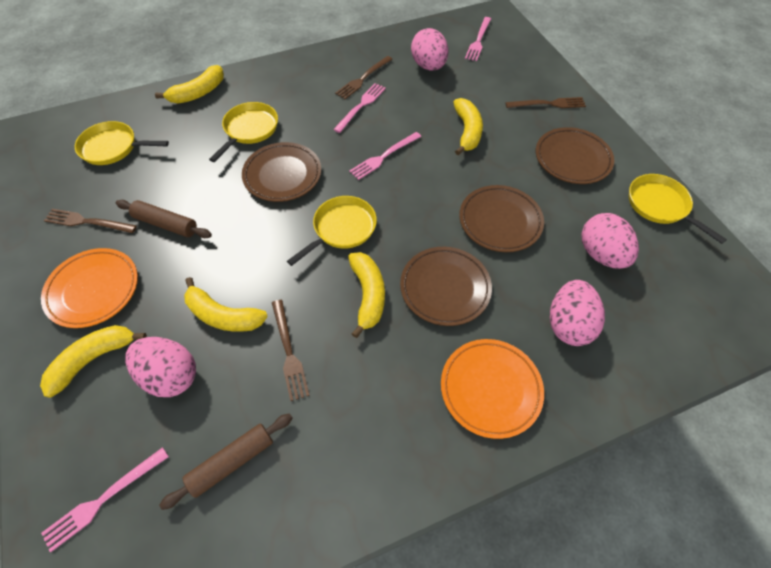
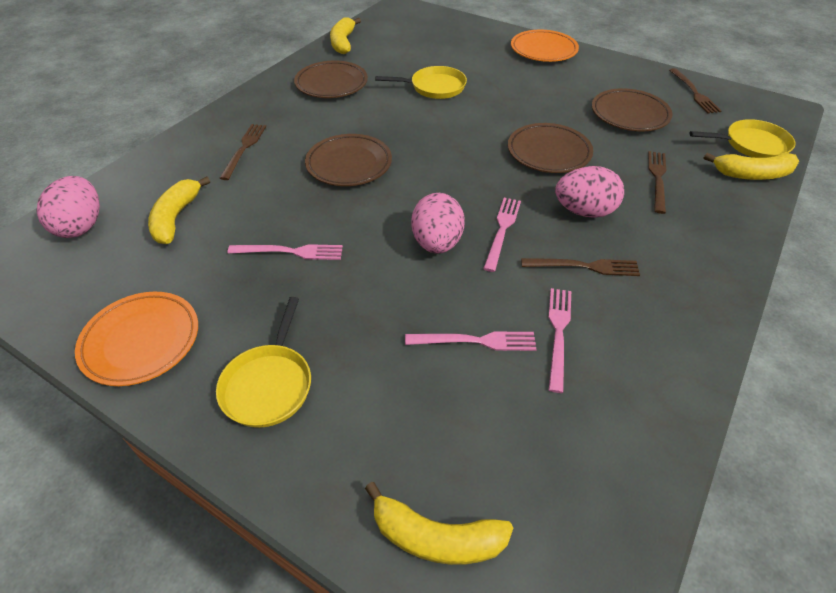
brown rolling pin: 2 -> 0
pink egg: 4 -> 3
yellow banana: 5 -> 4
yellow pan: 4 -> 3

